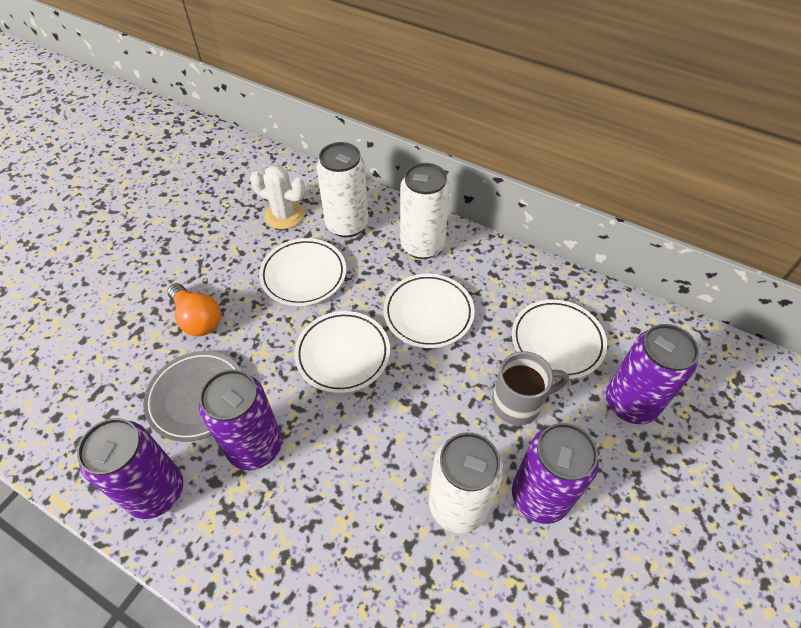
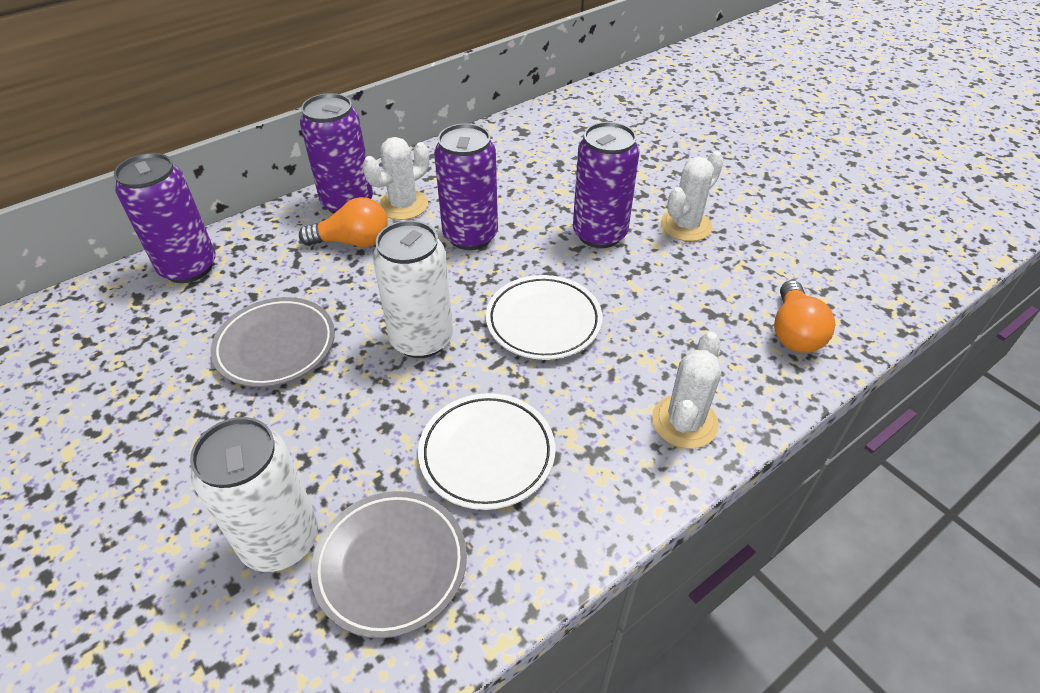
grey mug: 1 -> 0
grey plate: 1 -> 2
orange light bulb: 1 -> 2
white cactus: 1 -> 3
white can: 3 -> 2
white plate: 4 -> 2

